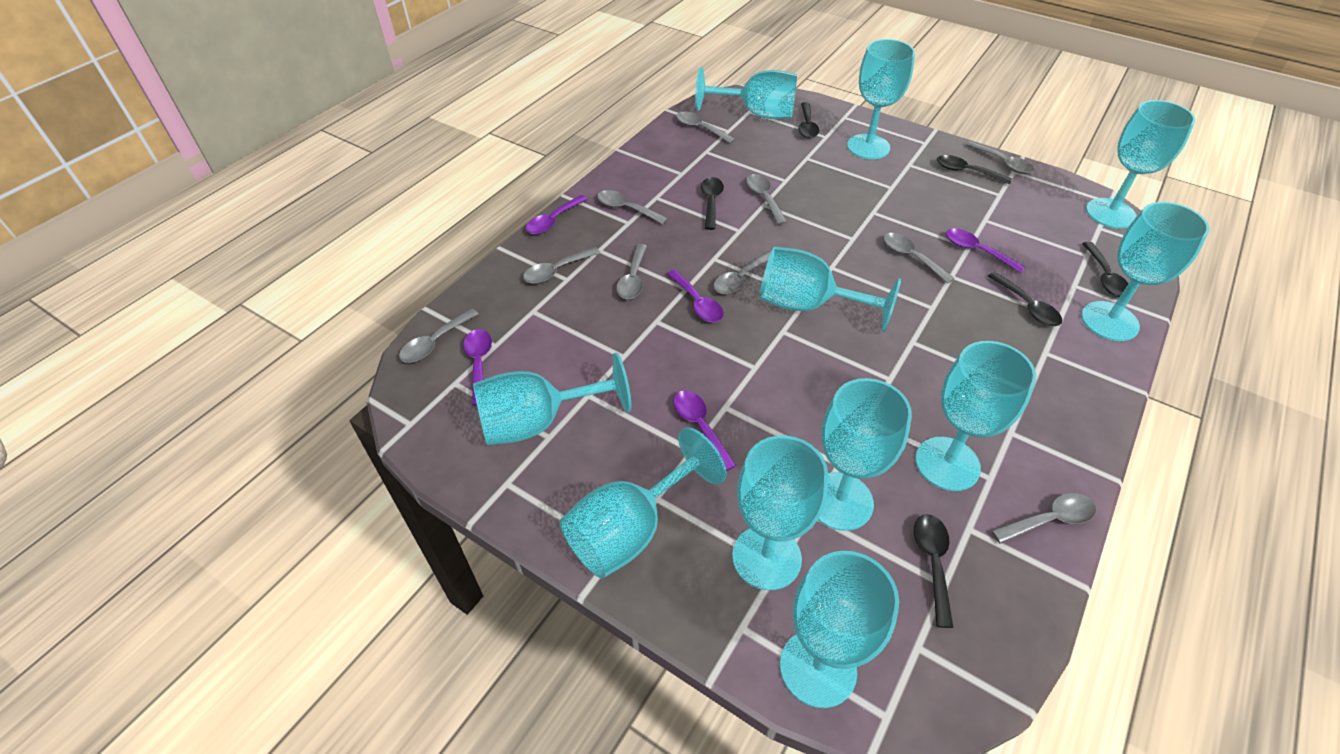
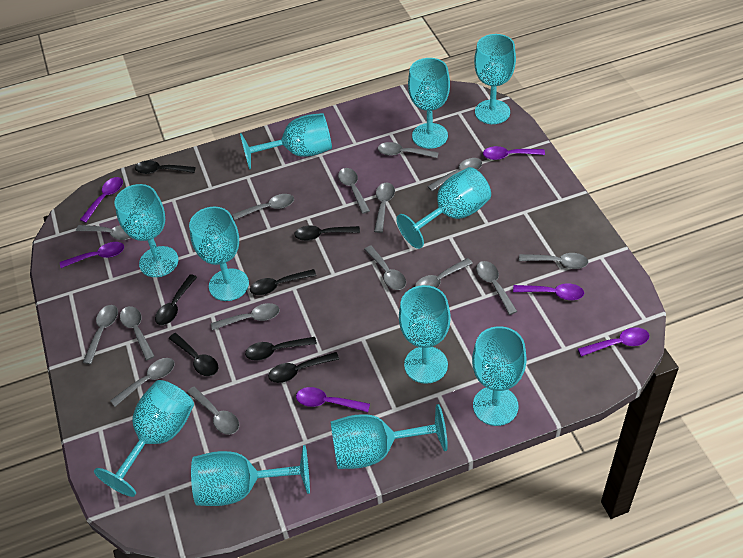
black spoon: 6 -> 7
grey spoon: 10 -> 15
purple spoon: 5 -> 6

